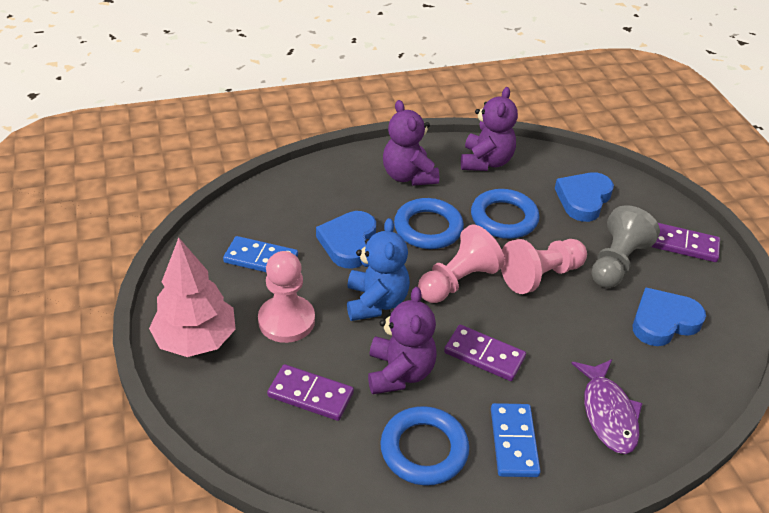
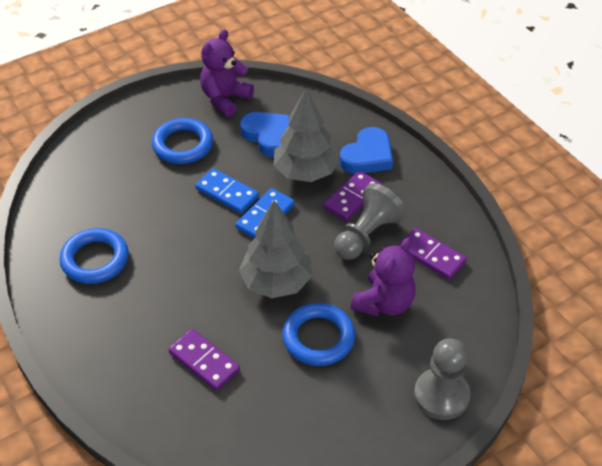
blue heart: 3 -> 2
blue teddy bear: 1 -> 0
grey pawn: 1 -> 2
grey tree: 0 -> 2
pink pawn: 3 -> 0
pink tree: 1 -> 0
purple fish: 1 -> 0
purple teddy bear: 3 -> 2

